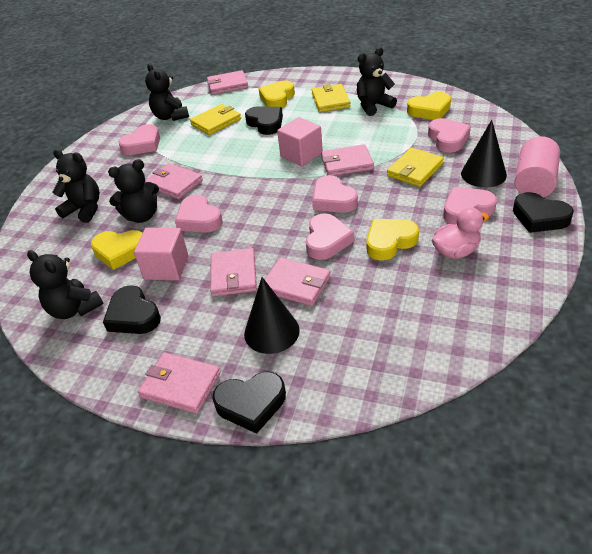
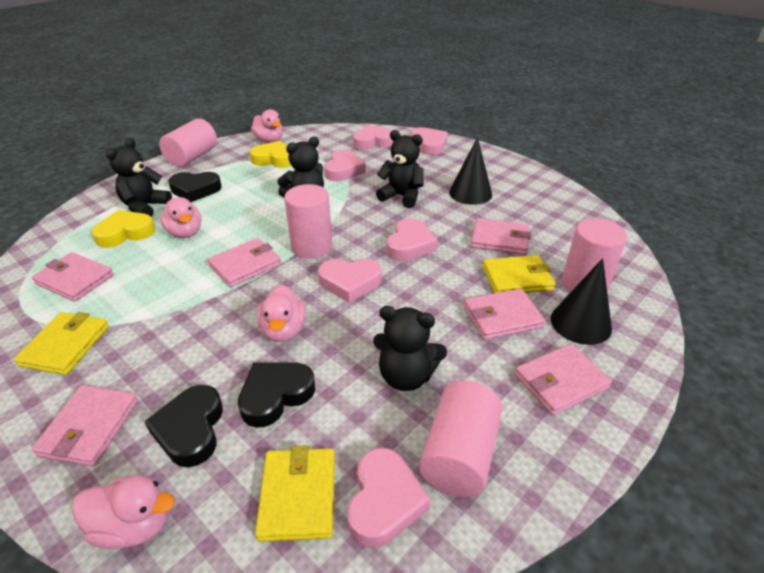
black heart: 4 -> 3
black teddy bear: 5 -> 4
pink cube: 2 -> 0
pink cylinder: 1 -> 4
pink duck: 1 -> 4
yellow heart: 4 -> 2

